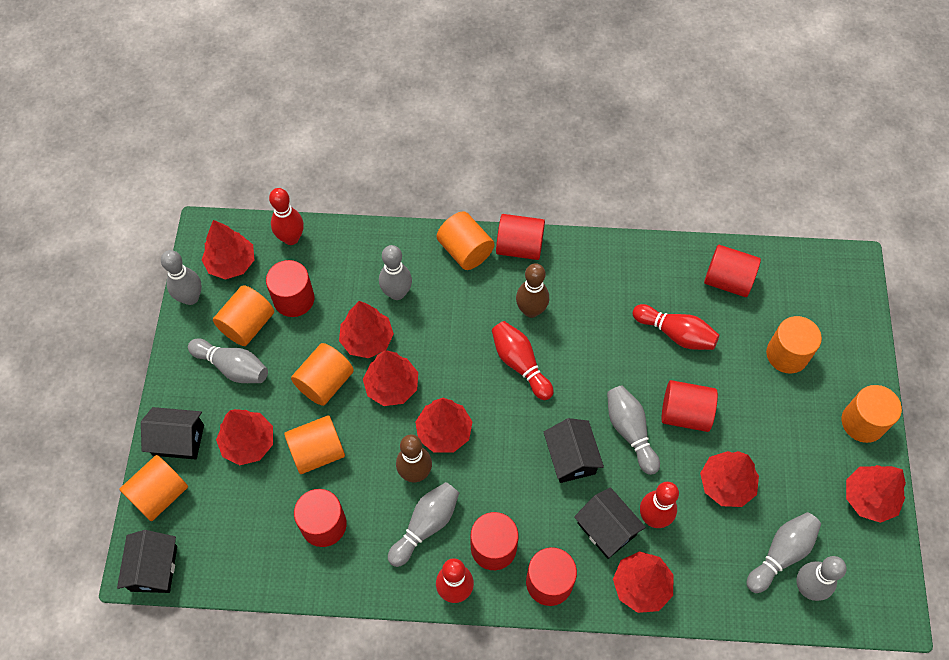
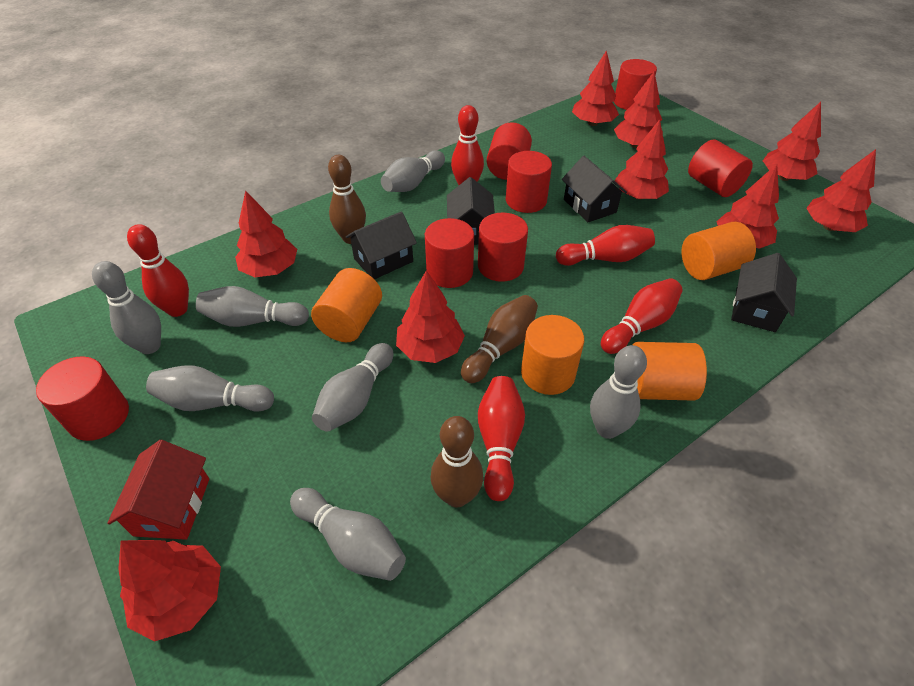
brown bowling pin: 2 -> 3
orange cylinder: 7 -> 4
red house: 0 -> 1
red tree: 8 -> 9

